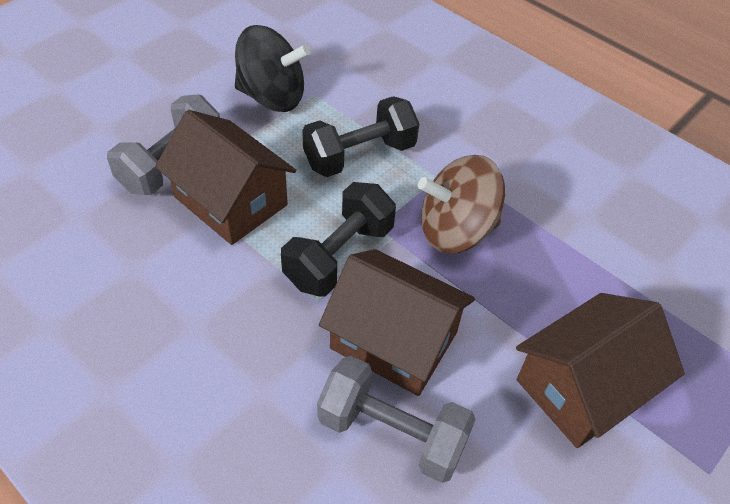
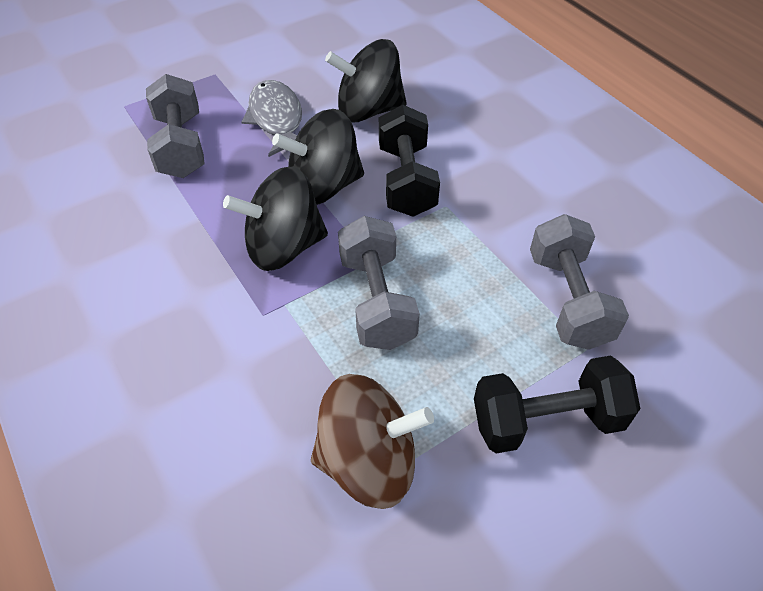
black spinning top: 1 -> 3
brown house: 3 -> 0
grey dumbbell: 2 -> 3
grey fish: 0 -> 1

